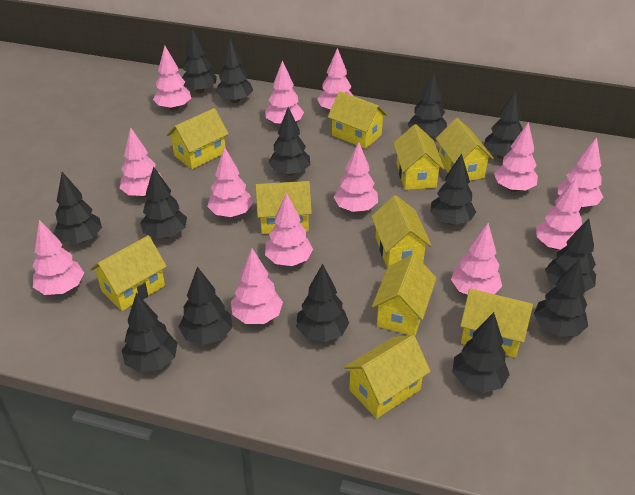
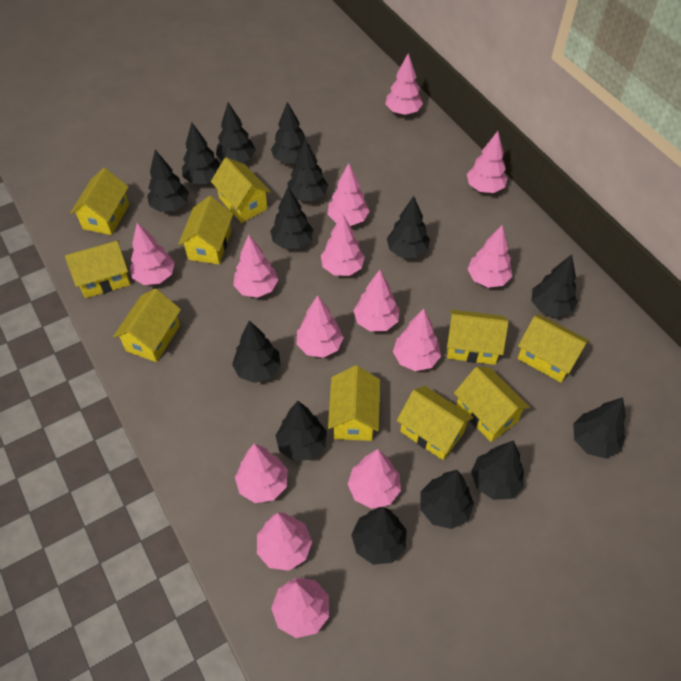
pink tree: 13 -> 14

